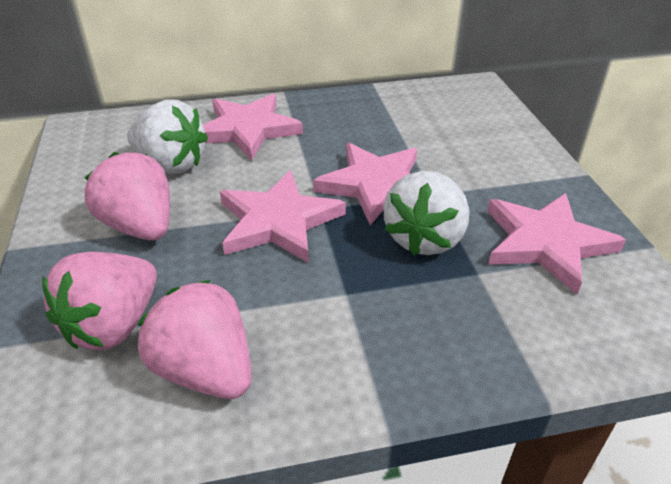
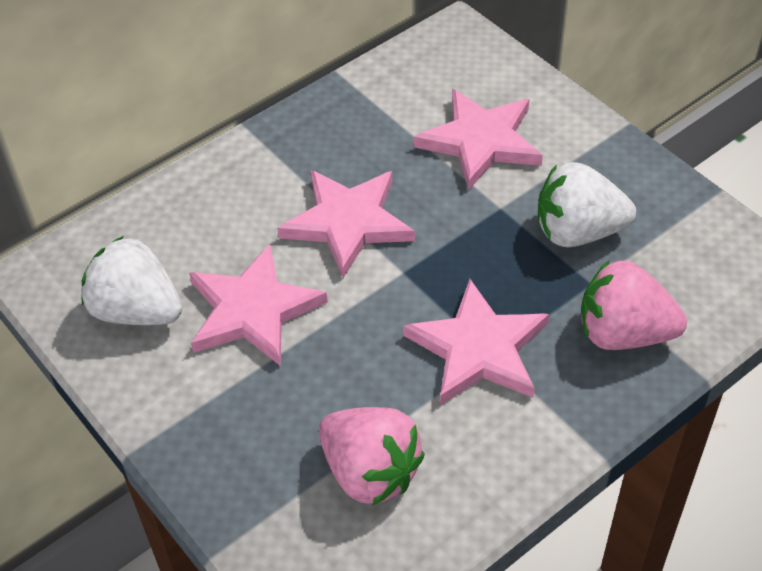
pink strawberry: 3 -> 2

